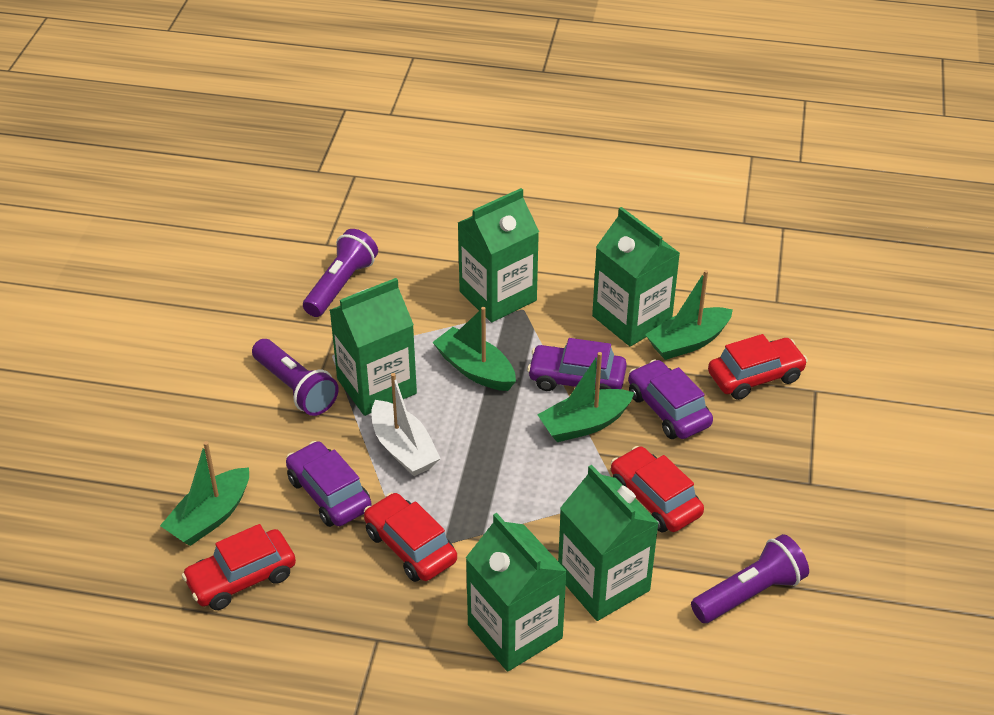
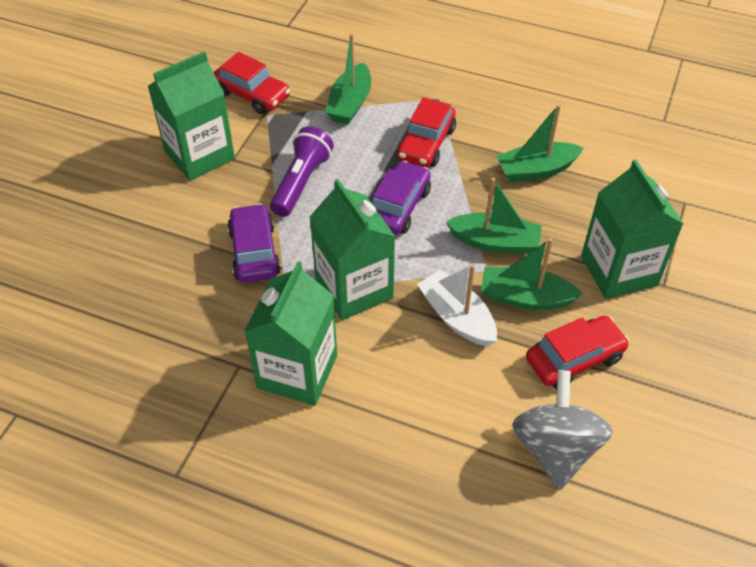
green carton: 5 -> 4
grey spinning top: 0 -> 1
purple car: 3 -> 2
purple flashlight: 3 -> 1
red car: 4 -> 3

